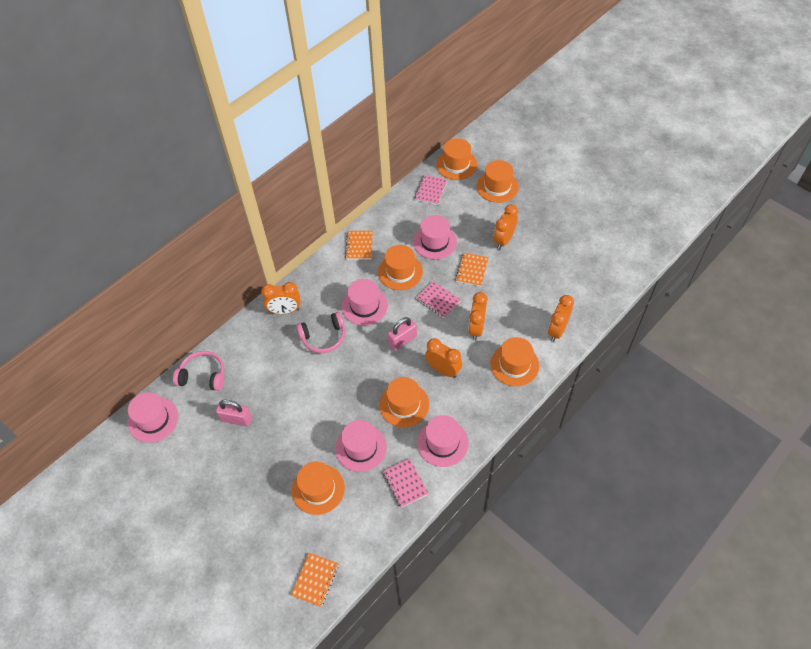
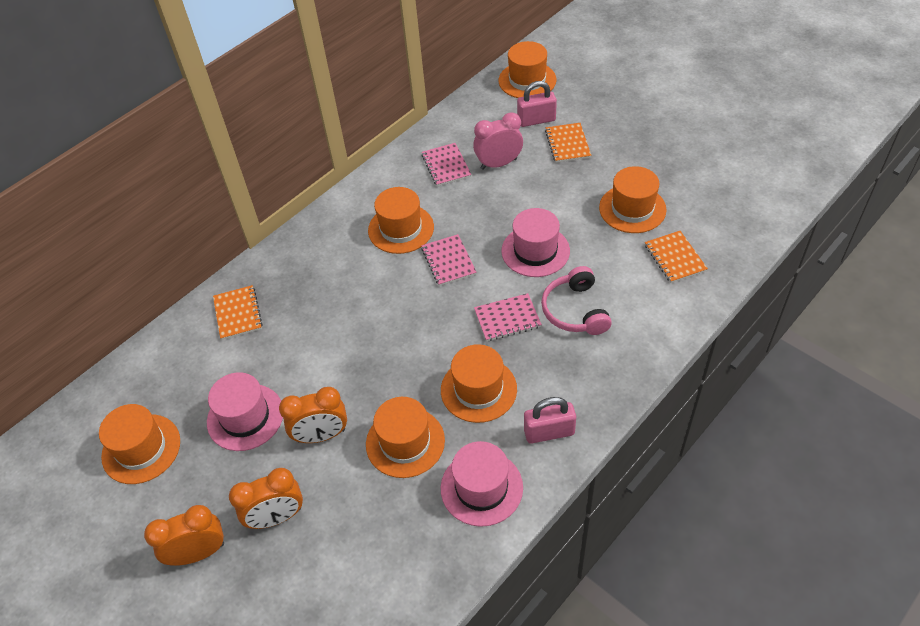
orange clock: 5 -> 3
pink clock: 0 -> 1
pink hat: 5 -> 3
pink headphones: 2 -> 1

